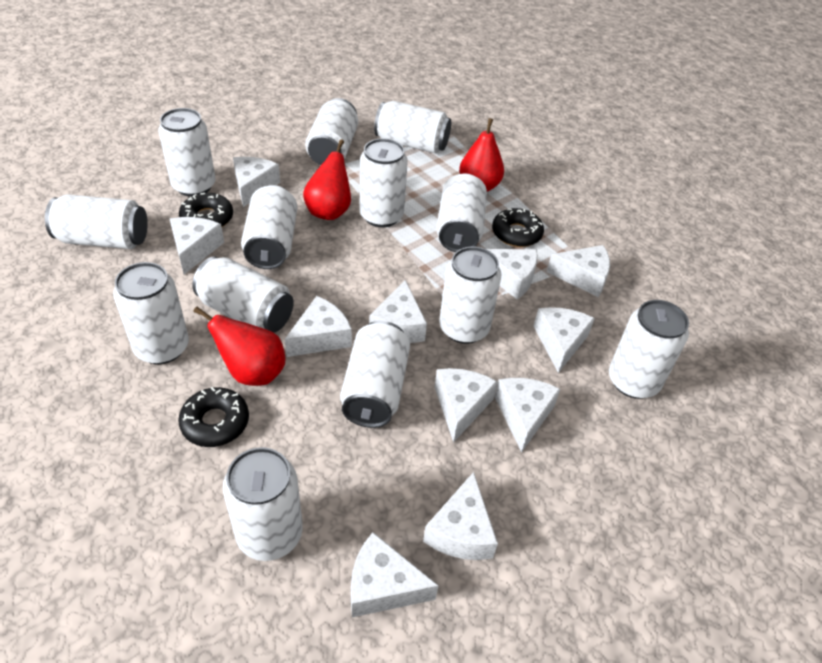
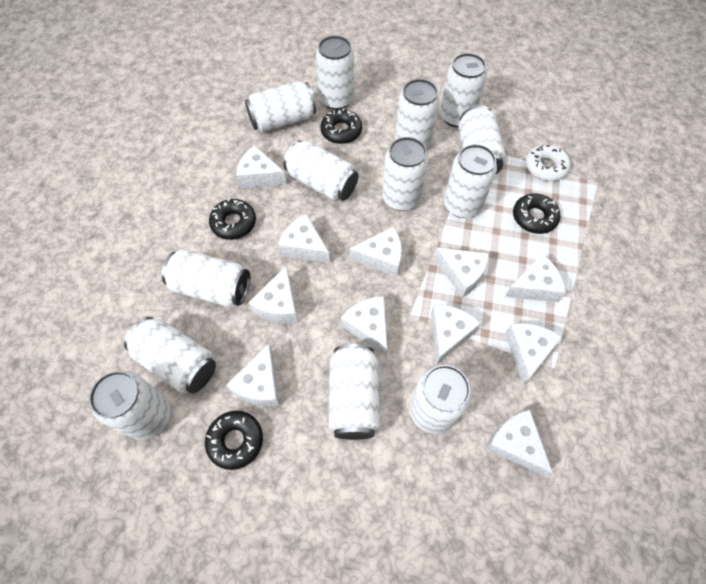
black donut: 3 -> 4
red pear: 3 -> 0
white donut: 0 -> 1

